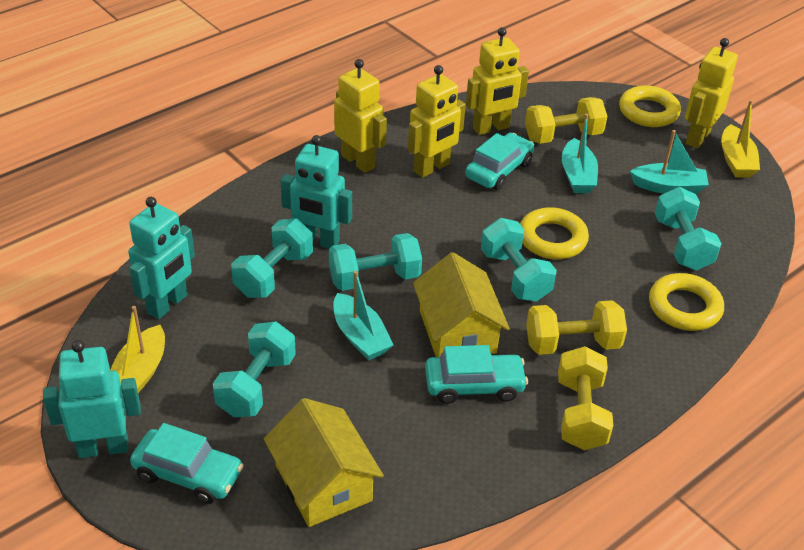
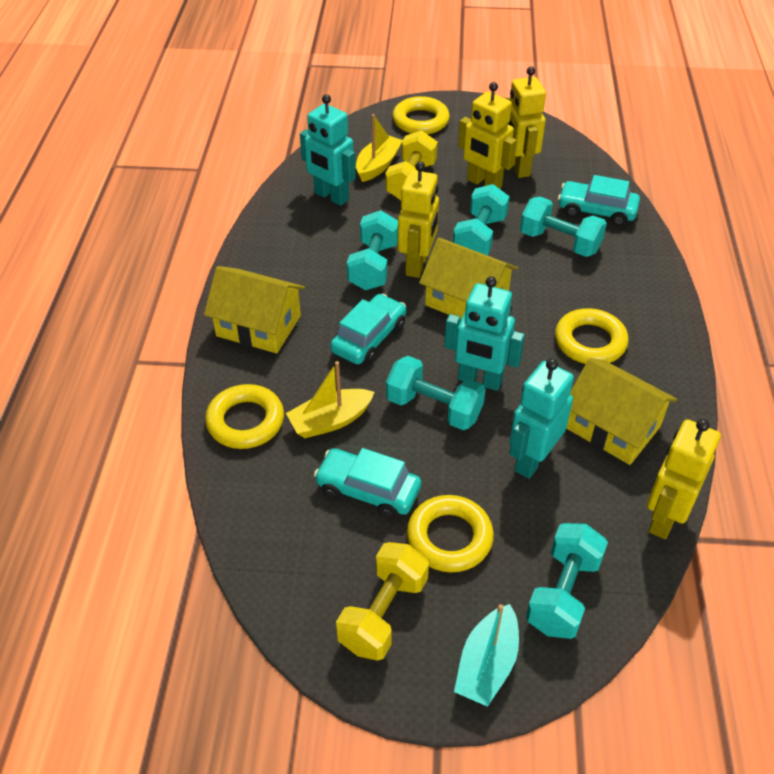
turquoise boat: 3 -> 1
yellow dumbbell: 3 -> 2
yellow house: 2 -> 3
yellow ring: 3 -> 4

